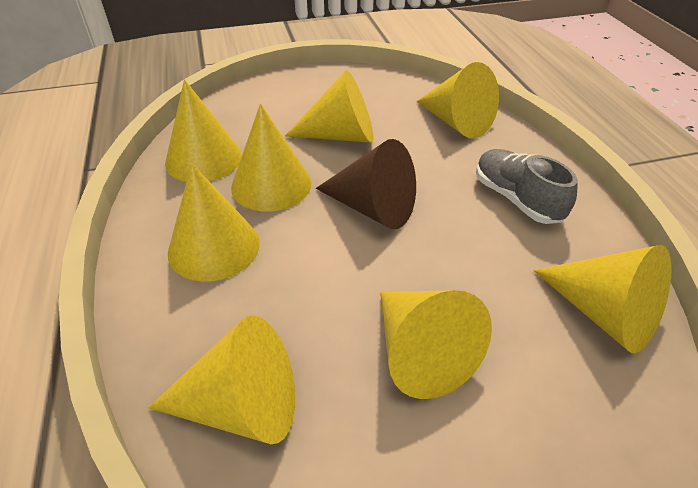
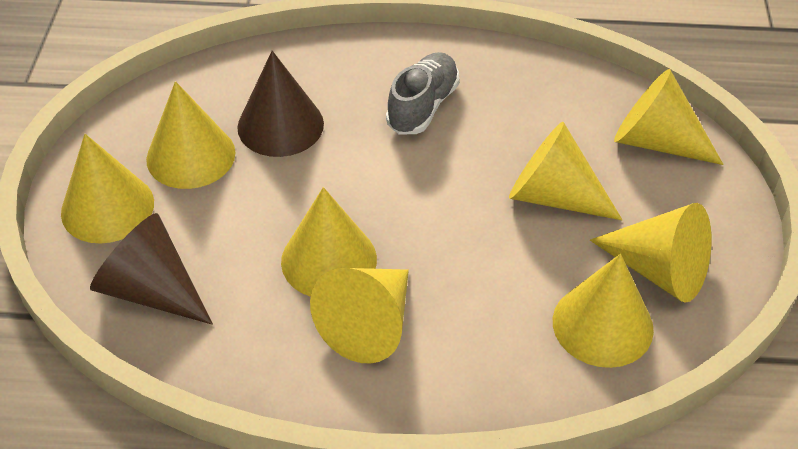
brown cone: 1 -> 2

